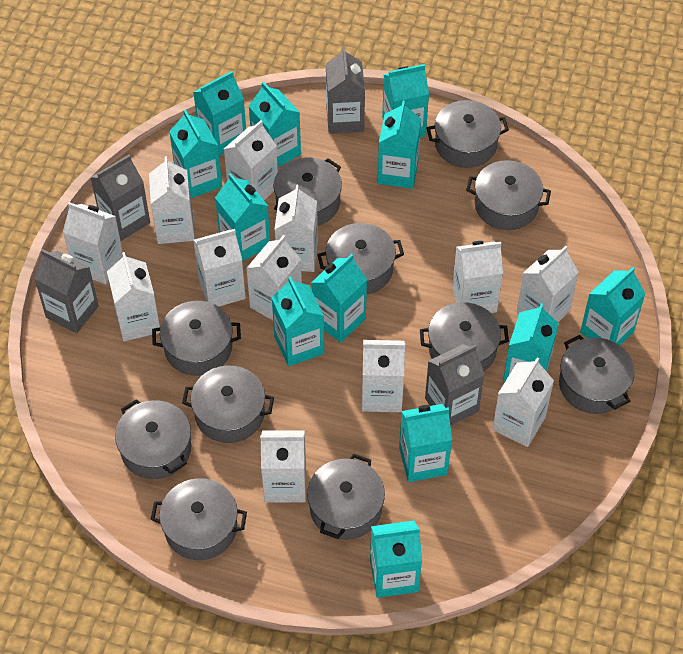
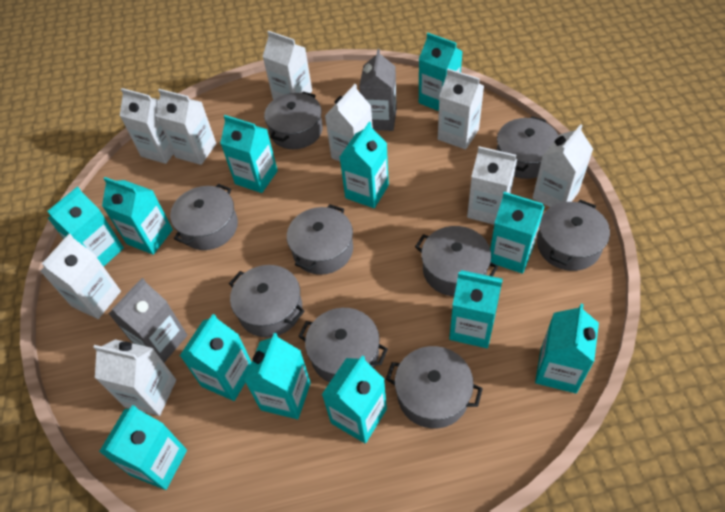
grey carton: 4 -> 2
grey pot: 11 -> 9
white carton: 12 -> 9

